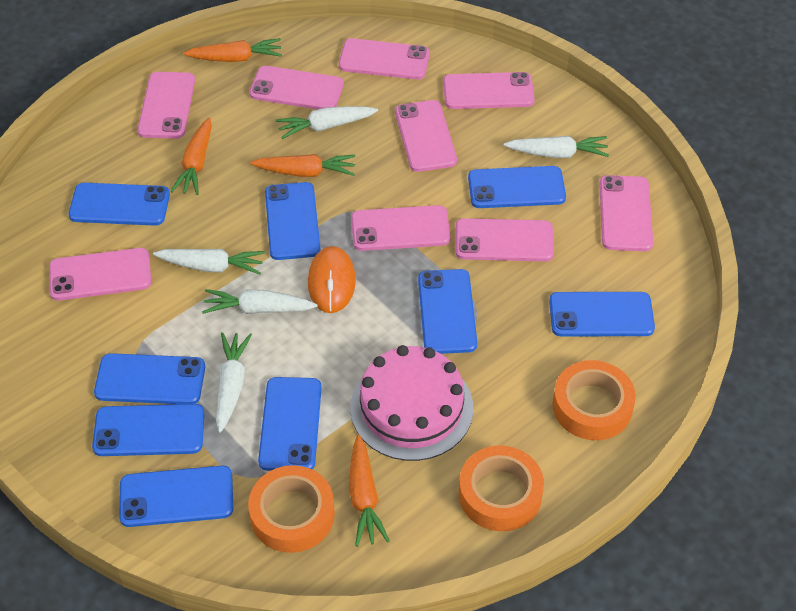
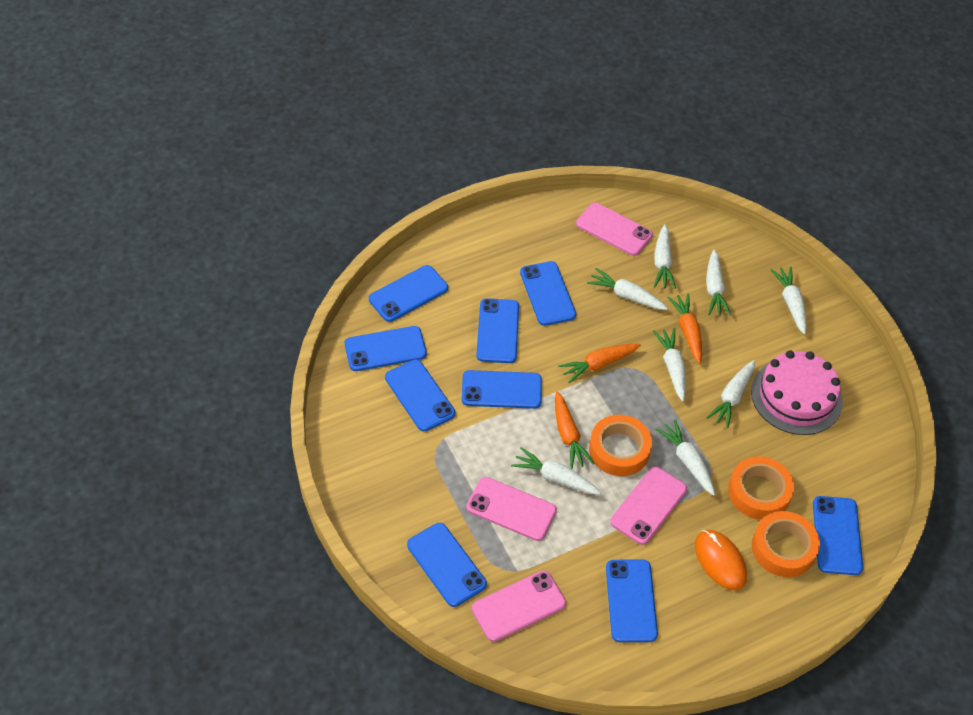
orange carrot: 4 -> 3
pink phone: 9 -> 4
white carrot: 5 -> 8

